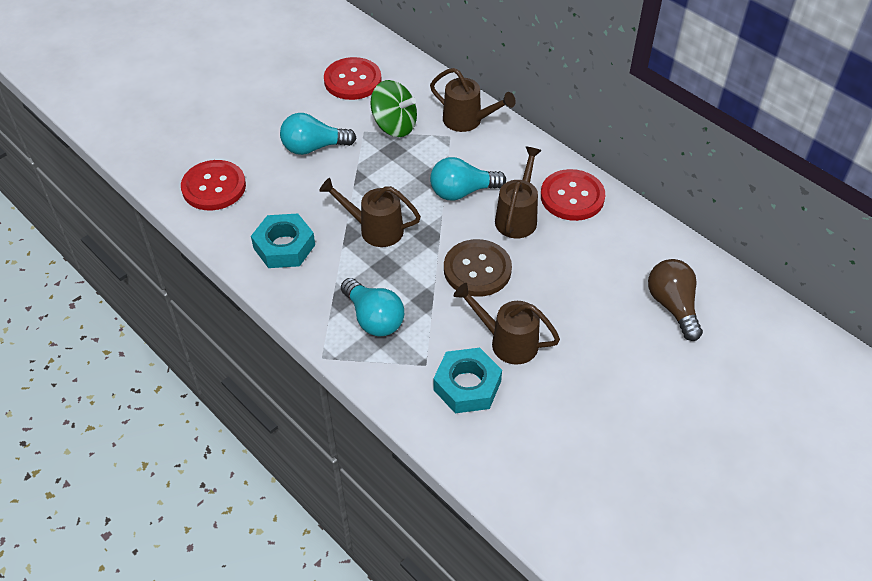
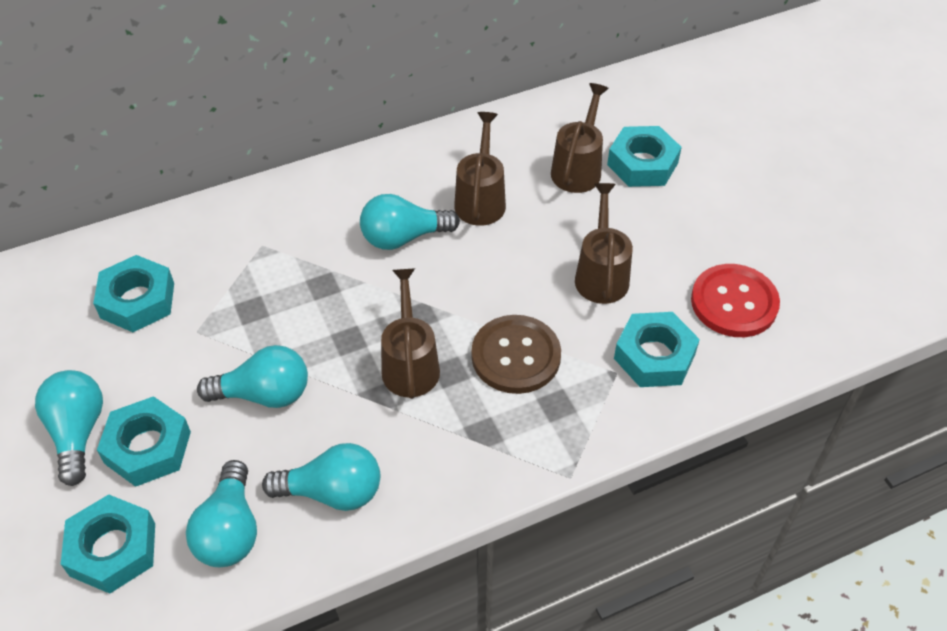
brown light bulb: 1 -> 0
green spinning top: 1 -> 0
red button: 3 -> 1
turquoise light bulb: 3 -> 5
turquoise nut: 2 -> 5

